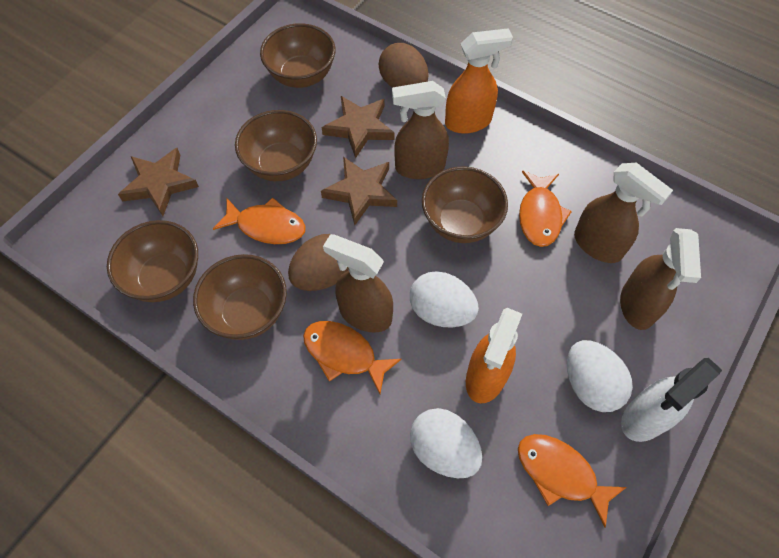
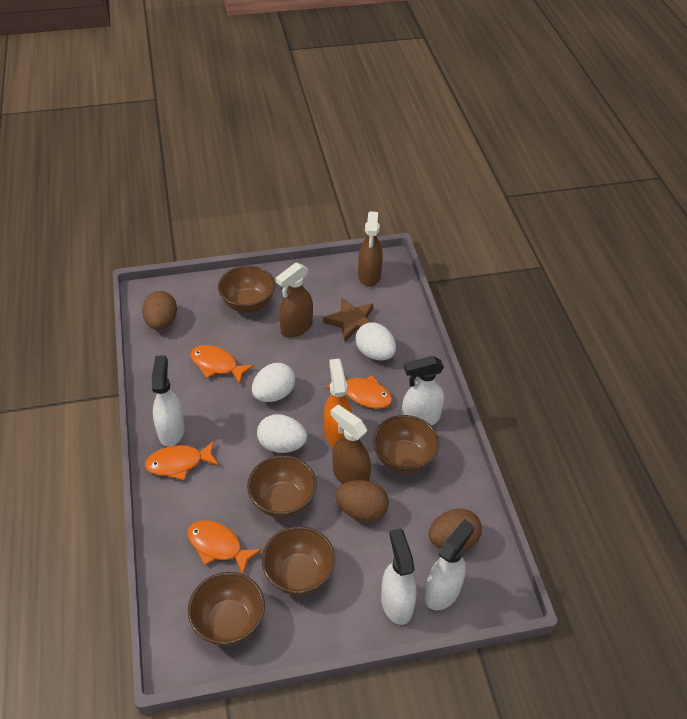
brown egg: 2 -> 3
brown spray bottle: 4 -> 3
brown star: 3 -> 1
orange spray bottle: 2 -> 1
white spray bottle: 1 -> 4

